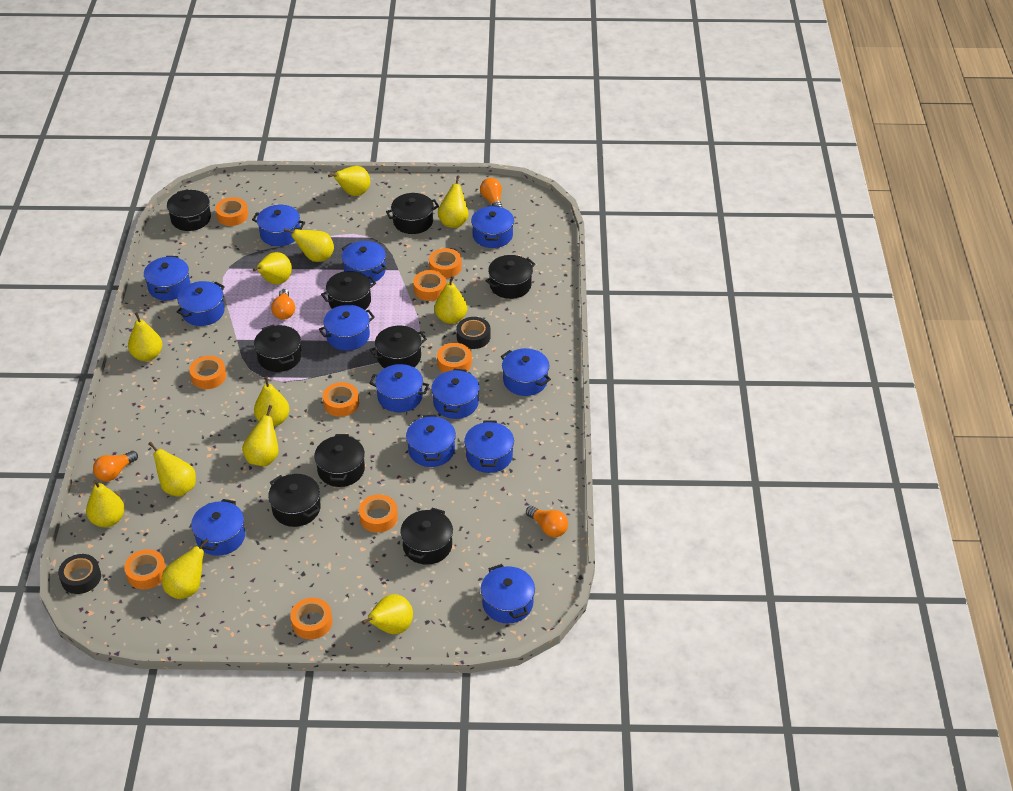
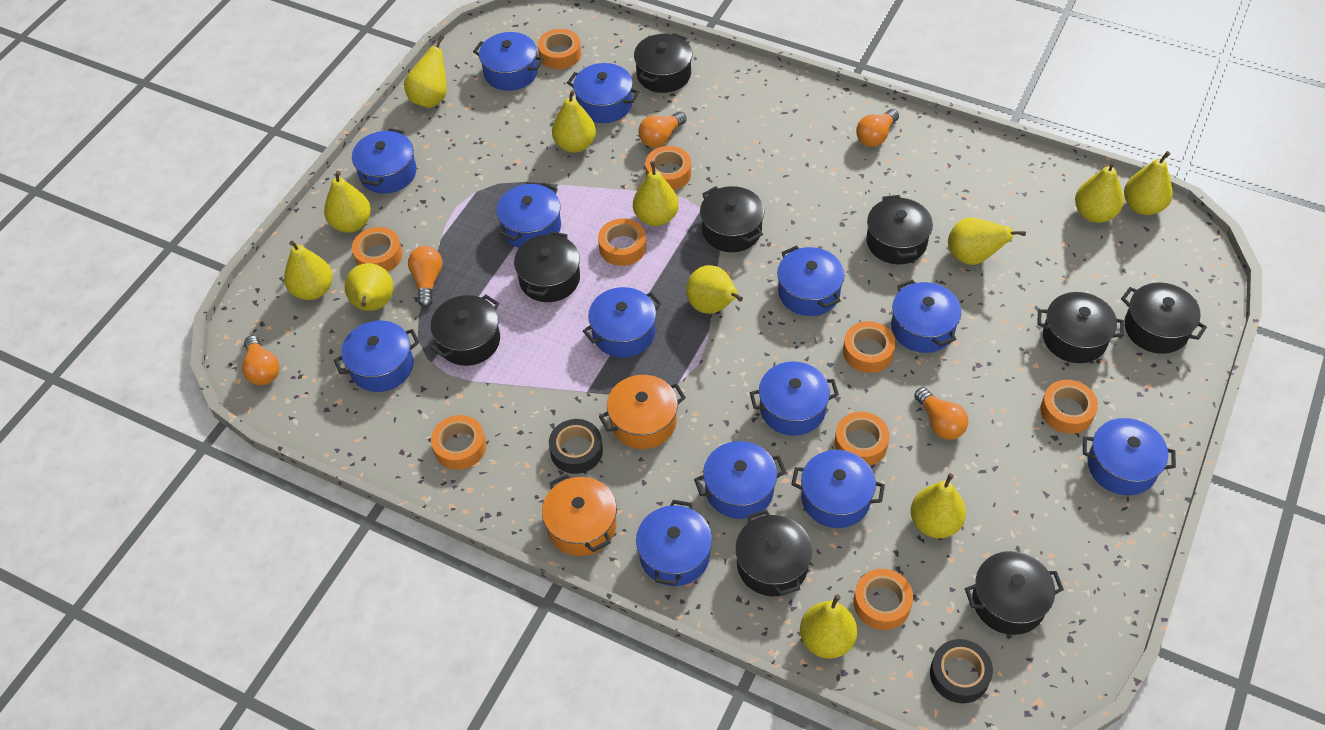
orange light bulb: 4 -> 5
orange pot: 0 -> 2

